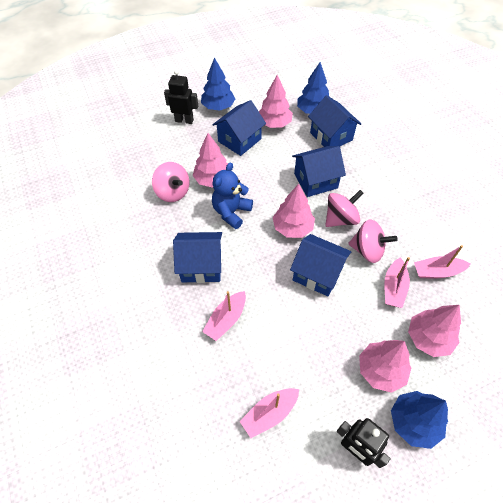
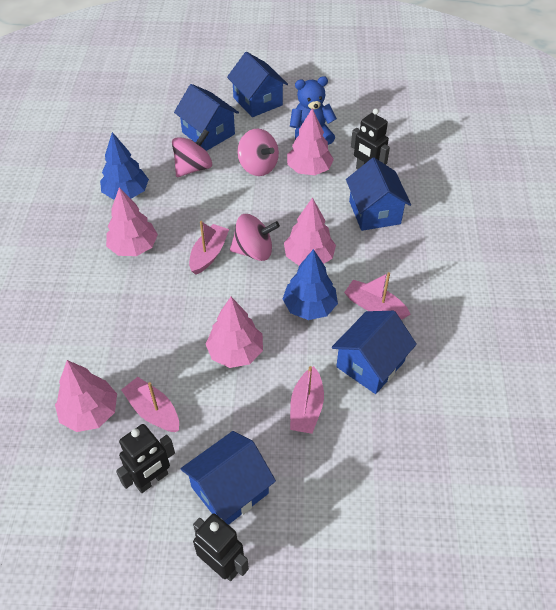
black robot: 2 -> 3
blue tree: 3 -> 2

